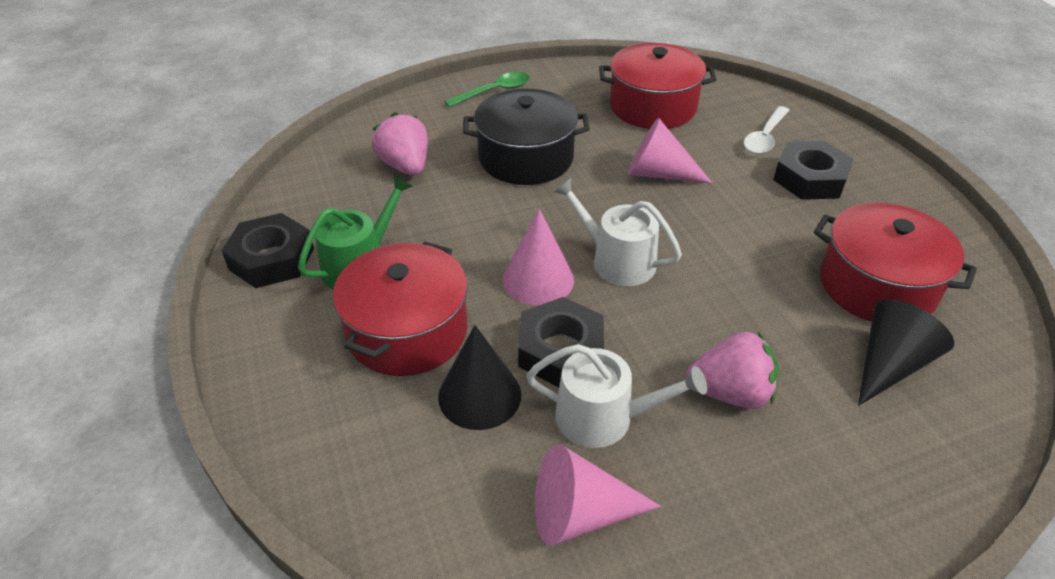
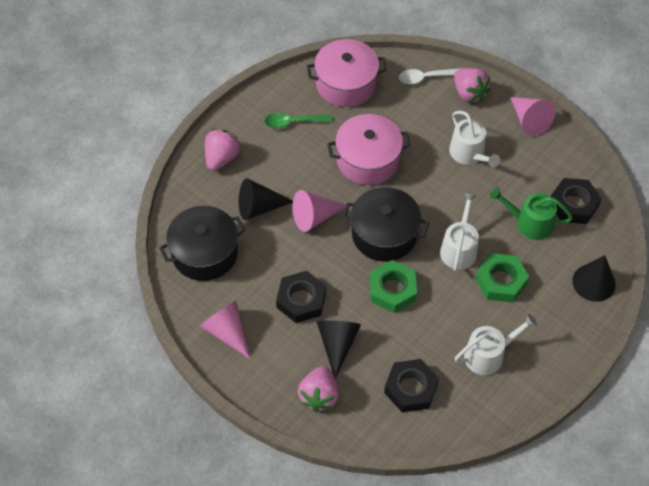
black cone: 2 -> 3
black pot: 1 -> 2
green nut: 0 -> 2
pink pot: 0 -> 2
pink strawberry: 2 -> 3
red pot: 3 -> 0
white watering can: 2 -> 3

